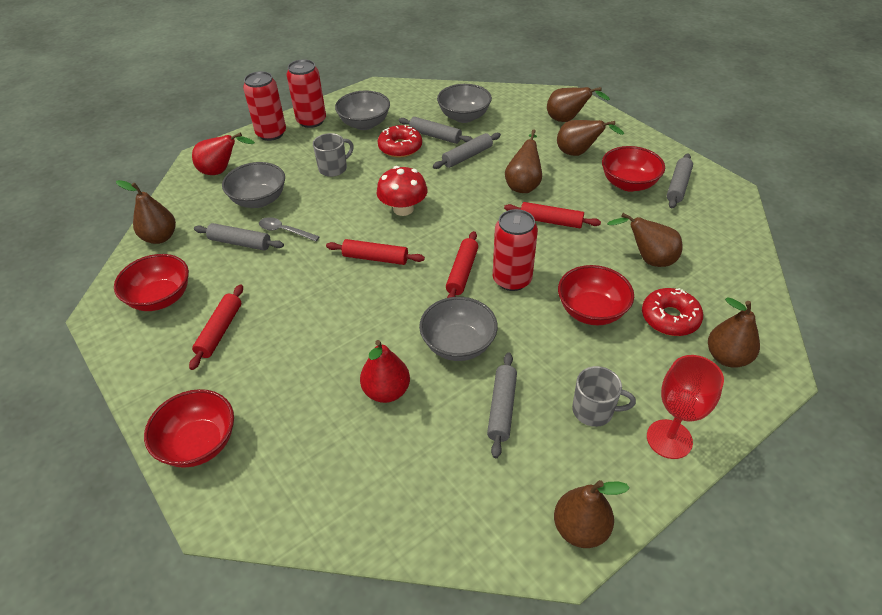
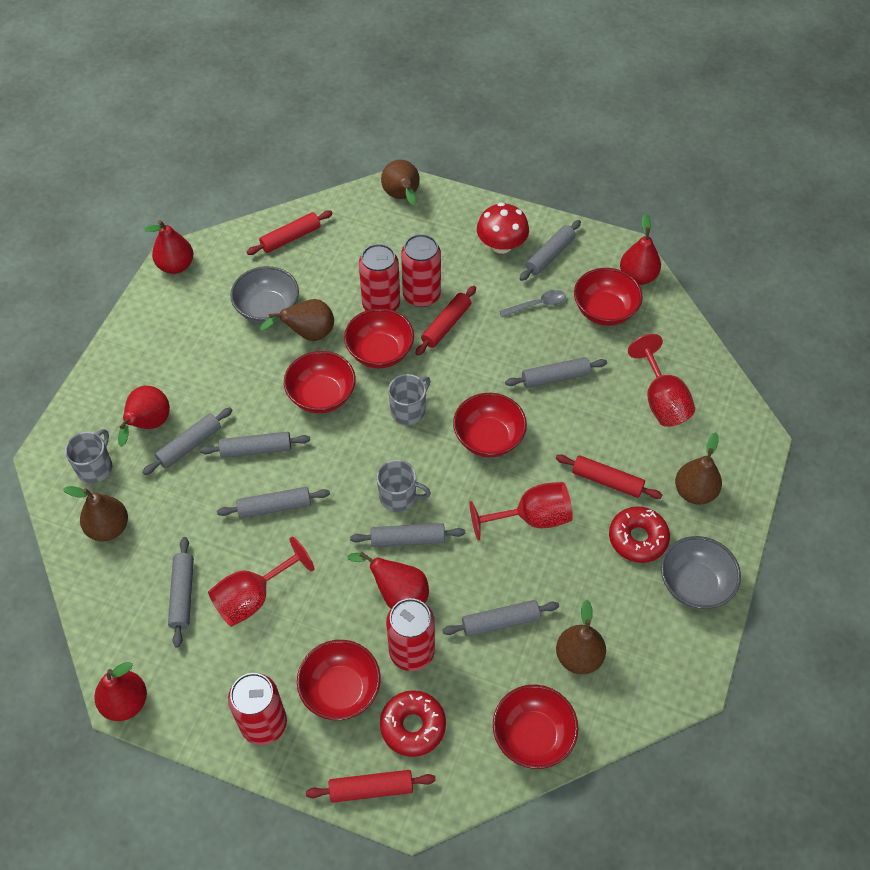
brown pear: 7 -> 5
grey bowl: 4 -> 2
grey mug: 2 -> 3
grey rolling pin: 5 -> 8
red bowl: 4 -> 6
red can: 3 -> 4
red goblet: 1 -> 3
red pear: 2 -> 5

